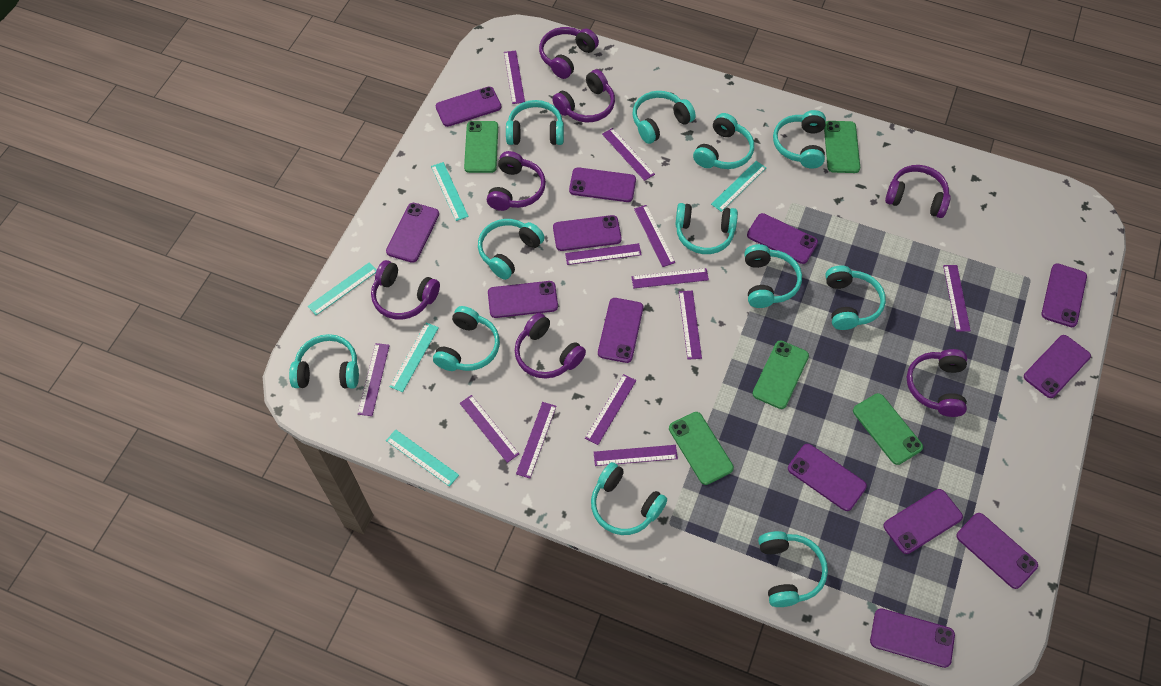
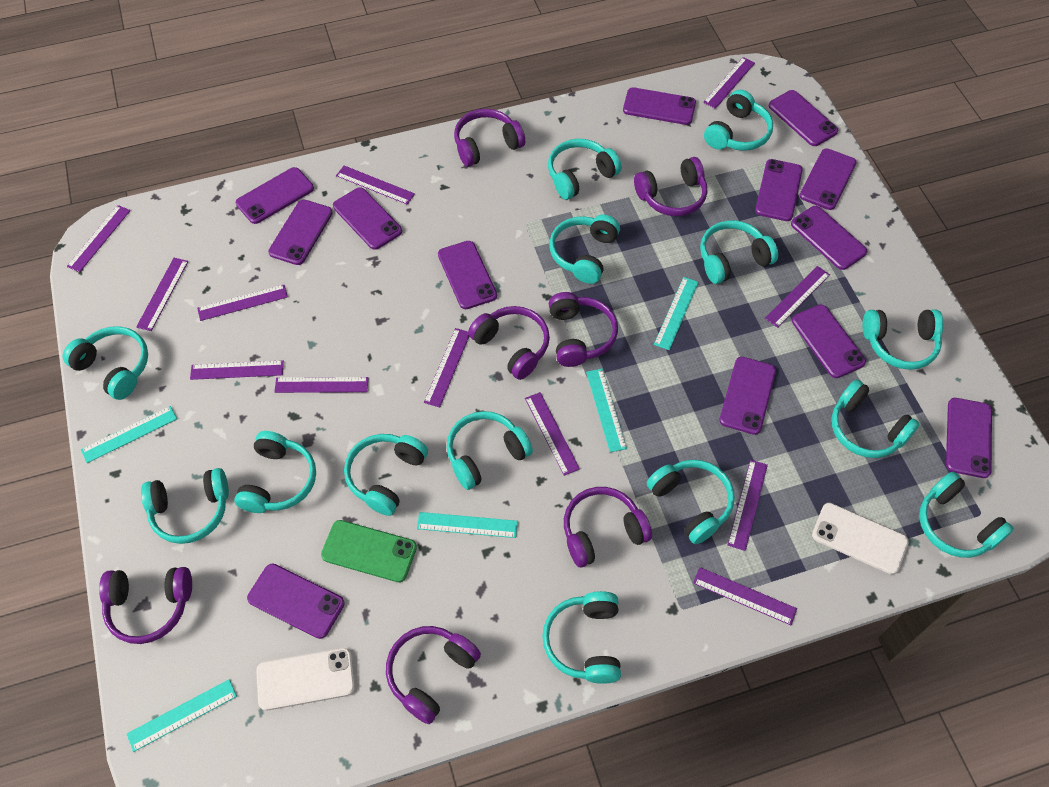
green phone: 5 -> 1
turquoise headphones: 12 -> 14
white phone: 0 -> 2

